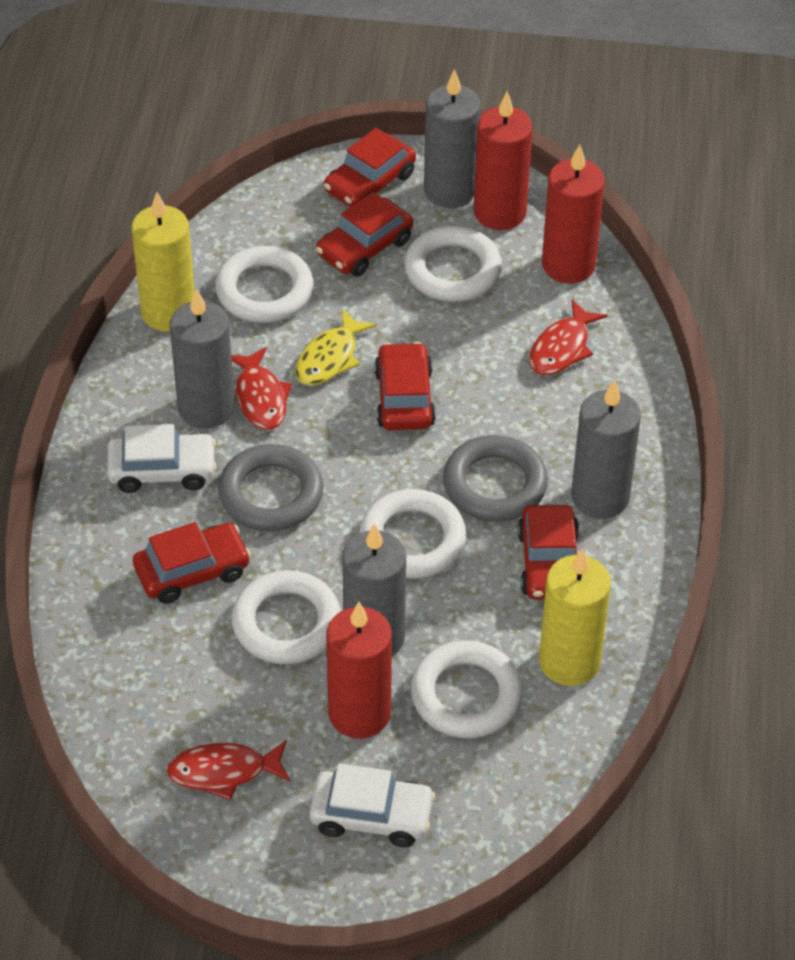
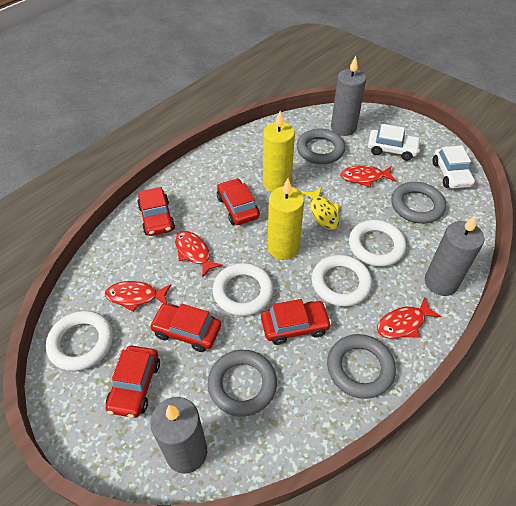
grey candle: 4 -> 3
grey ring: 2 -> 4
red candle: 3 -> 0
red fish: 3 -> 4
white ring: 5 -> 4

